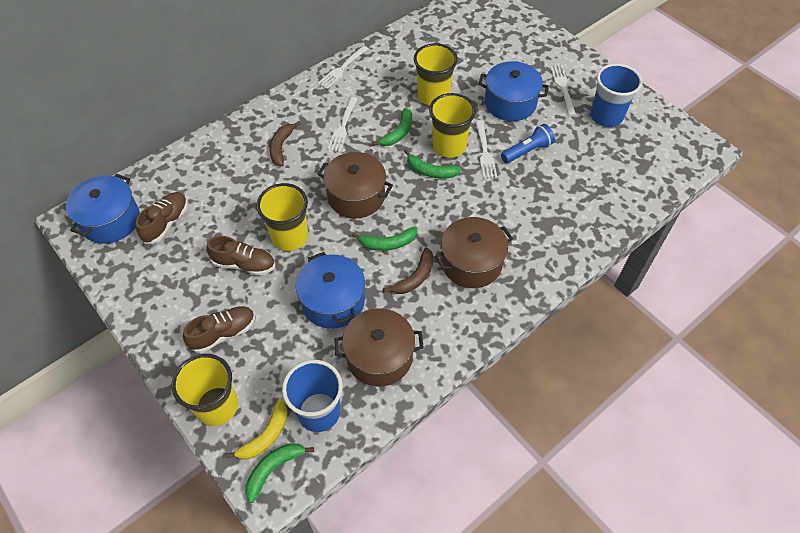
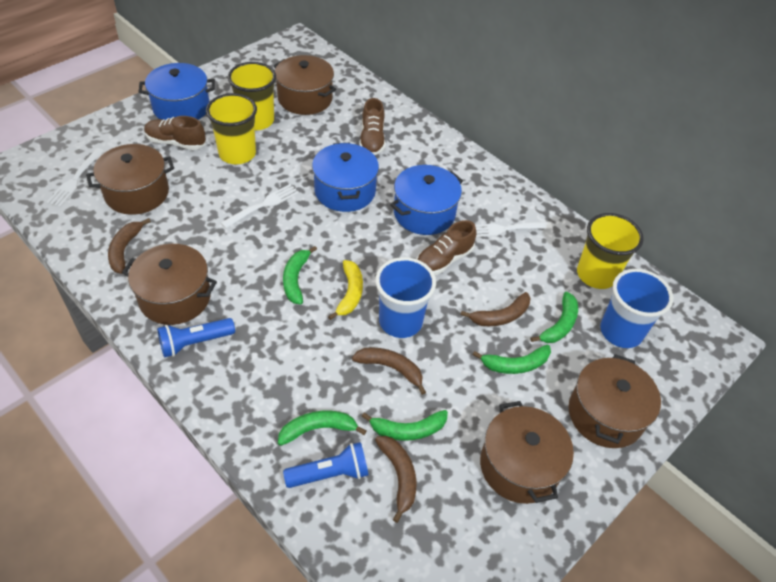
blue flashlight: 1 -> 2
brown banana: 2 -> 4
brown pot: 3 -> 5
green banana: 4 -> 5
white fork: 4 -> 3
yellow cup: 4 -> 3

